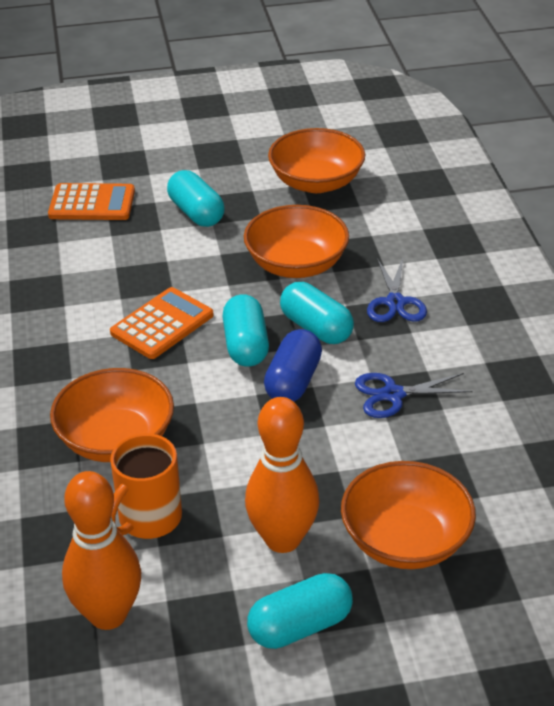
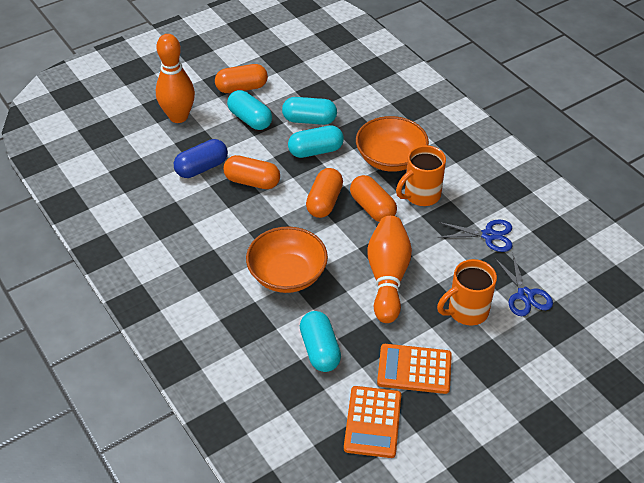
orange bowl: 4 -> 2
orange capsule: 0 -> 4
orange mug: 1 -> 2

